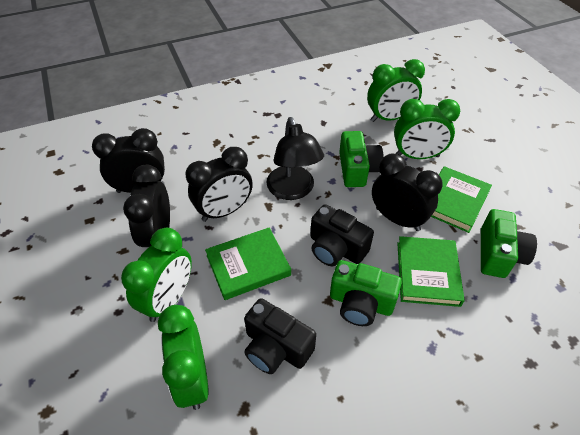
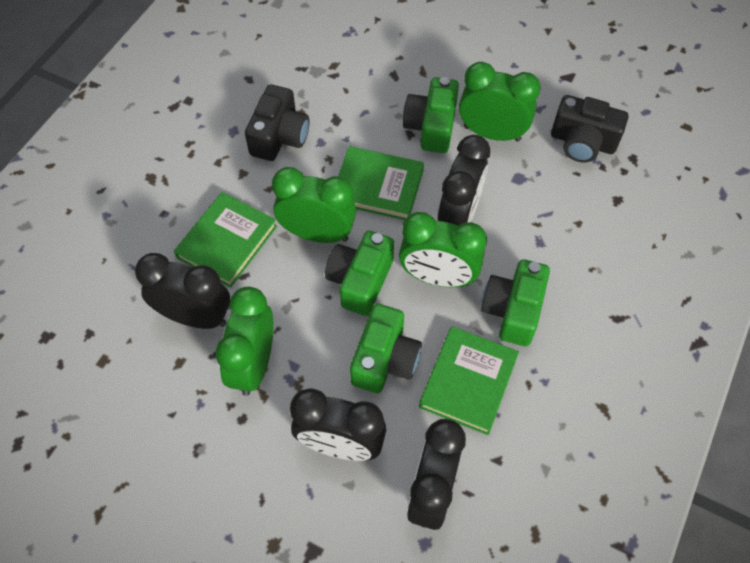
black lamp: 1 -> 0
green camera: 3 -> 4

